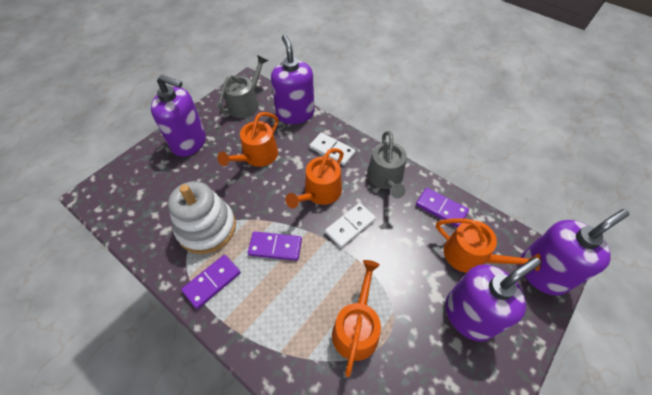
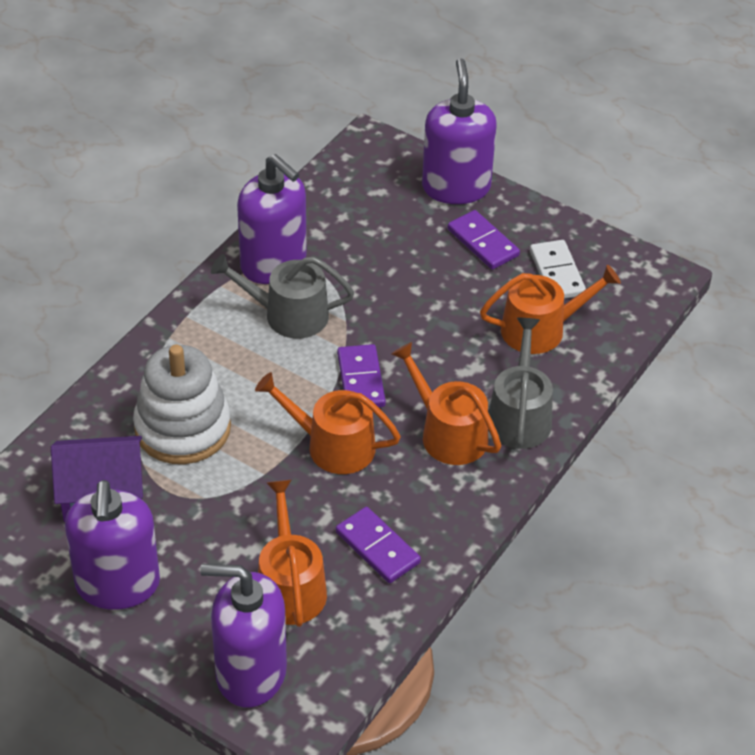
purple house: 0 -> 1
white domino: 2 -> 1

